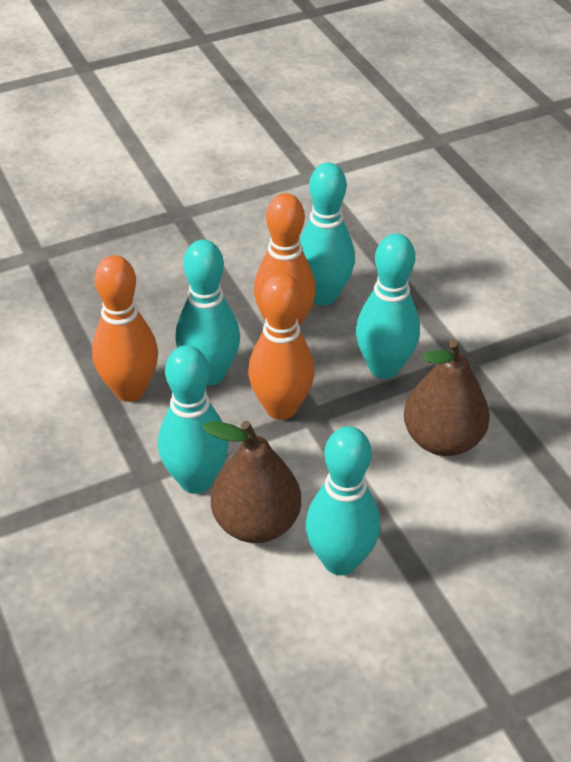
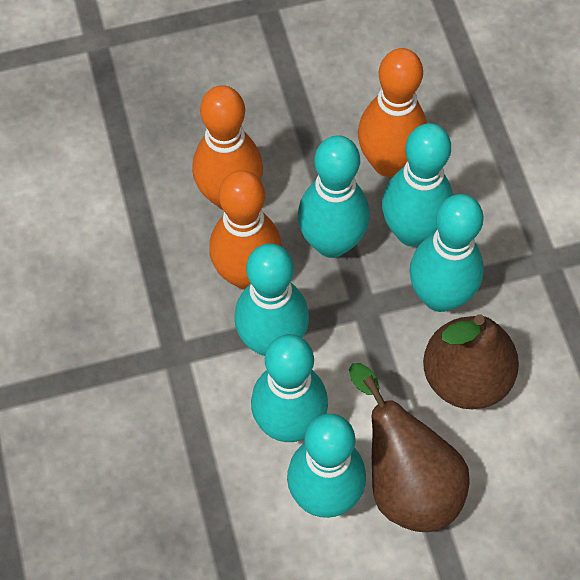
turquoise bowling pin: 5 -> 6

